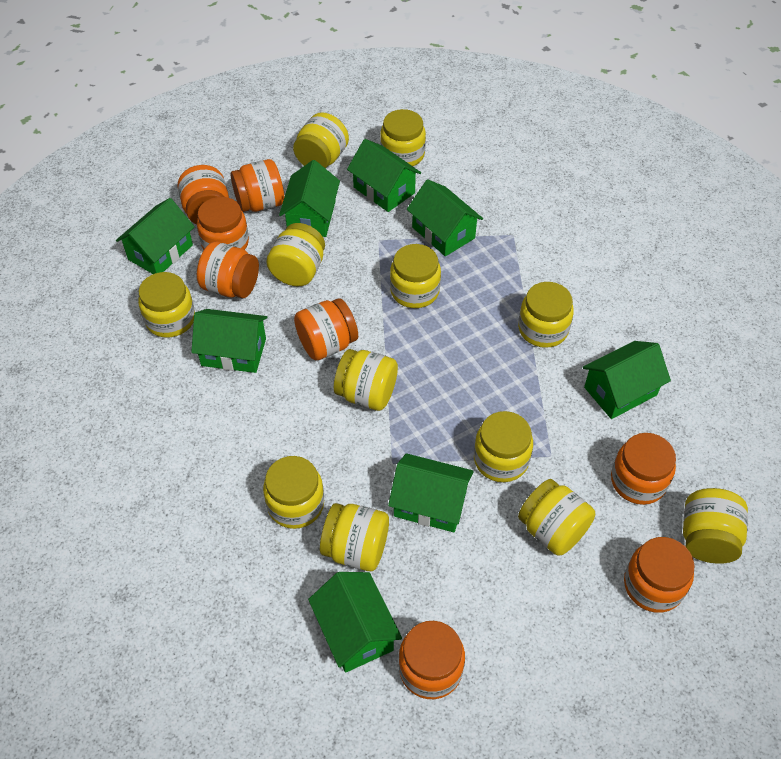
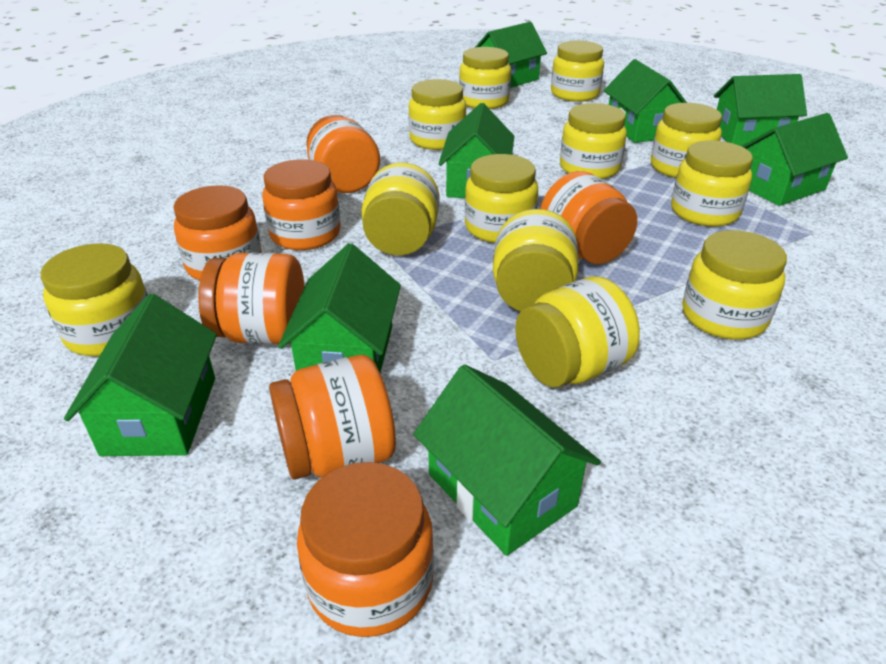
orange jar: 8 -> 7

